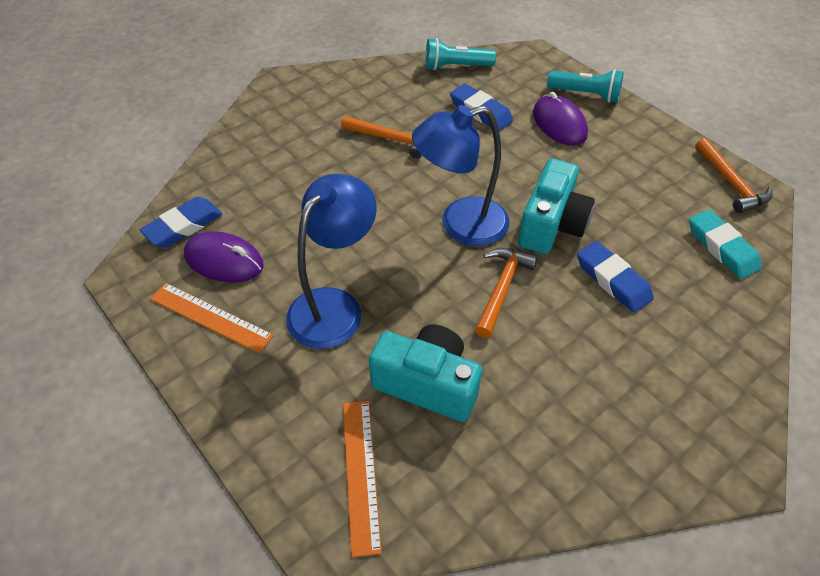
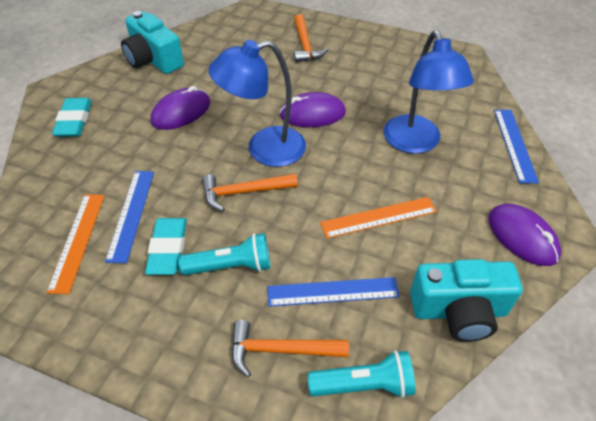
blue eraser: 3 -> 0
blue ruler: 0 -> 3
purple mouse: 2 -> 3
turquoise eraser: 1 -> 2

